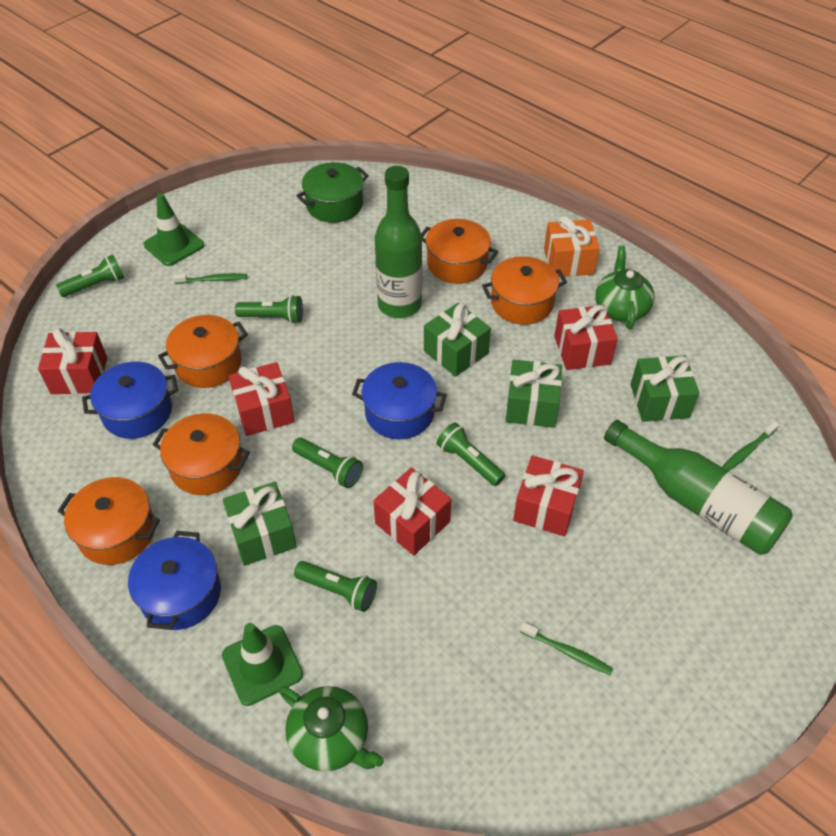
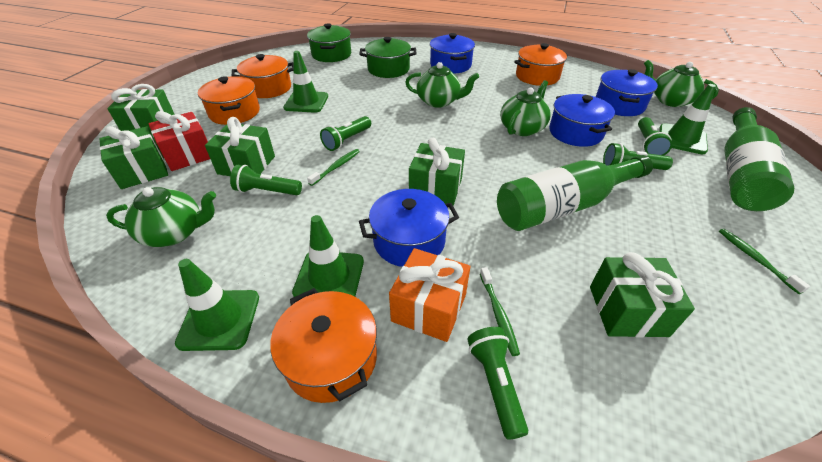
blue pot: 3 -> 4
green gift: 4 -> 5
green pot: 1 -> 2
green teapot: 2 -> 4
green traffic cone: 2 -> 4
orange pot: 5 -> 4
red gift: 5 -> 1

